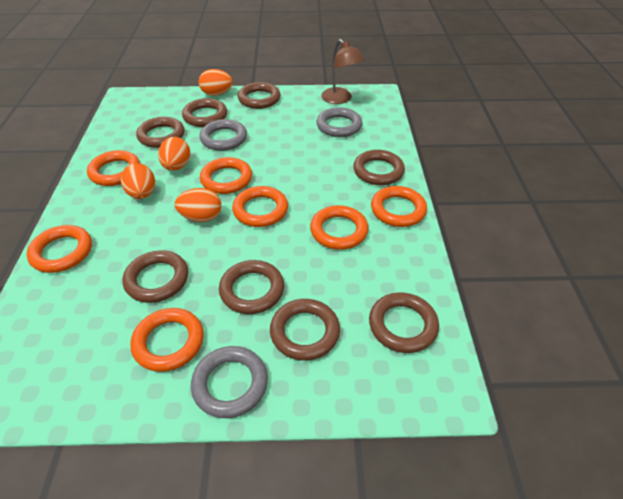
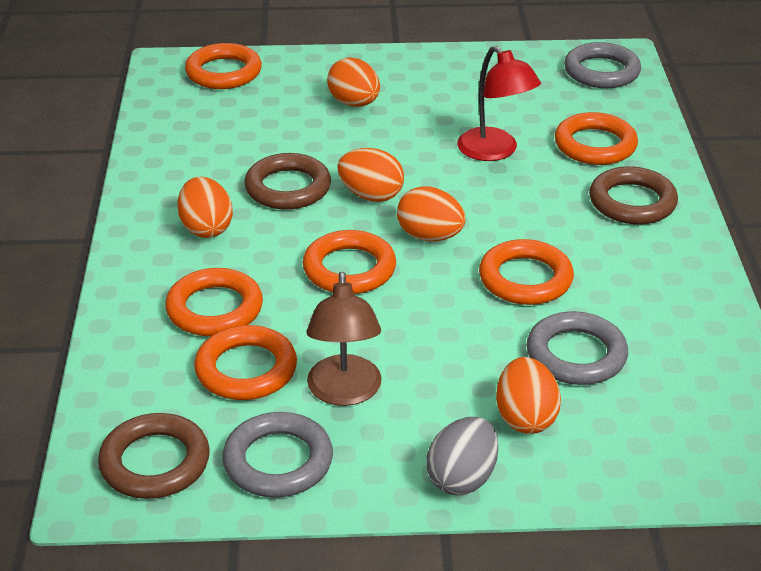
brown ring: 8 -> 3
grey egg: 0 -> 1
orange egg: 4 -> 5
orange ring: 7 -> 6
red lamp: 0 -> 1

